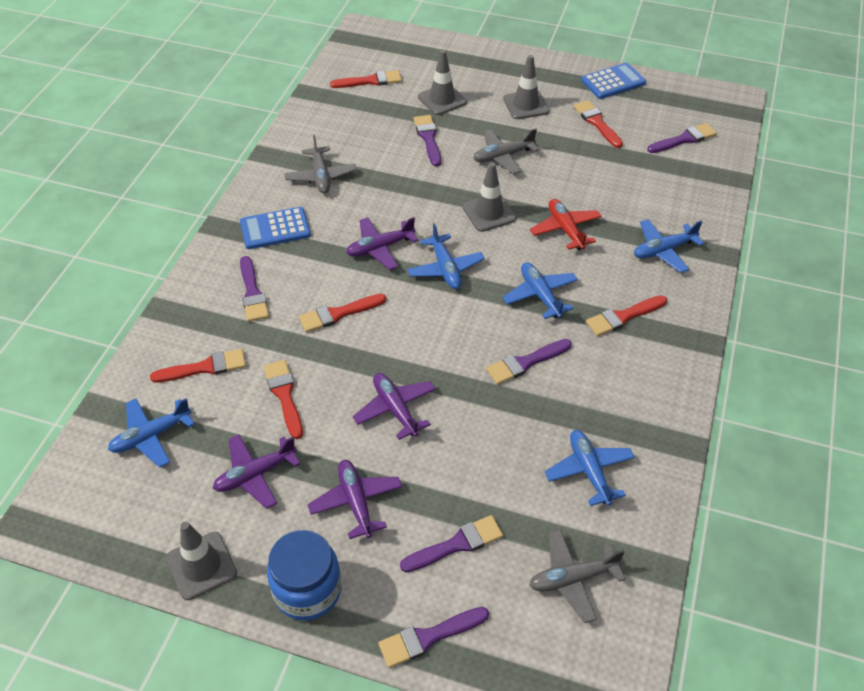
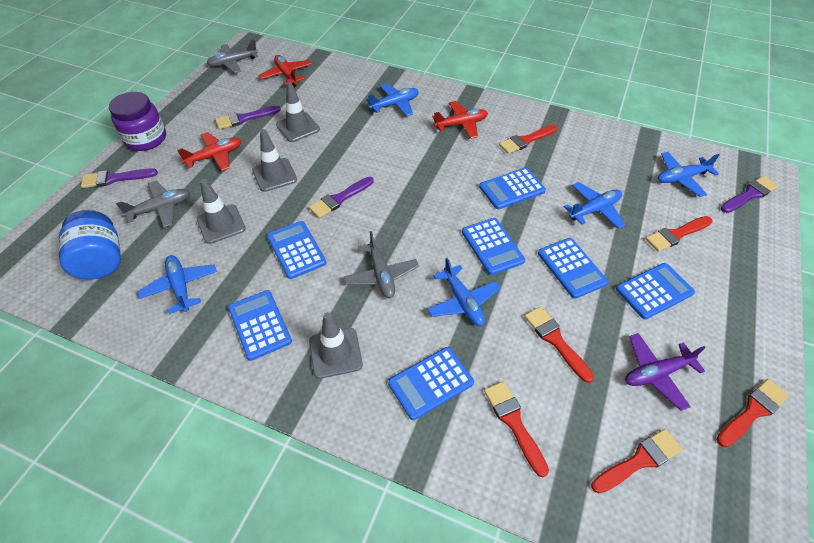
blue calculator: 2 -> 7
purple brush: 6 -> 4
purple jar: 0 -> 1
purple plane: 4 -> 1
red plane: 1 -> 3

